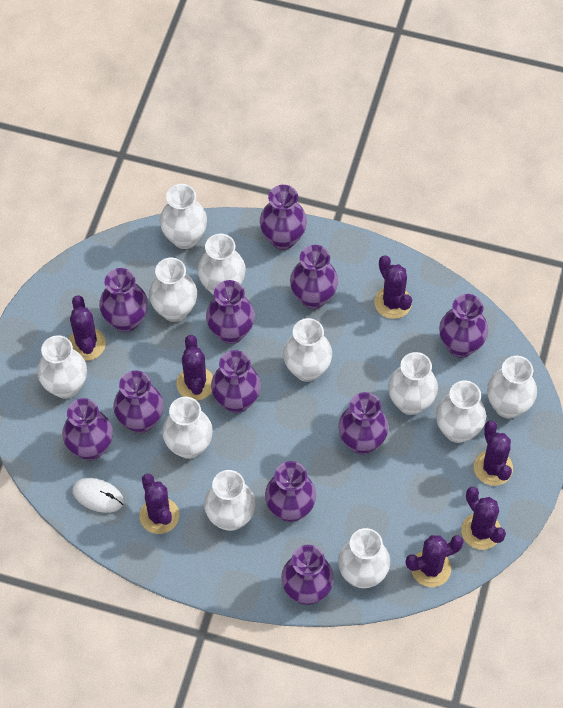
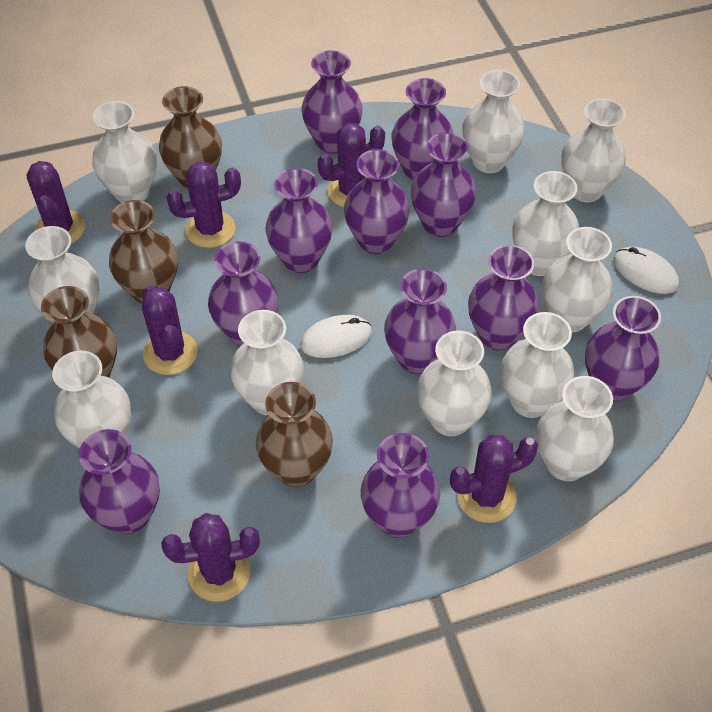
brown vase: 0 -> 4
purple cactus: 7 -> 6
white mouse: 1 -> 2

